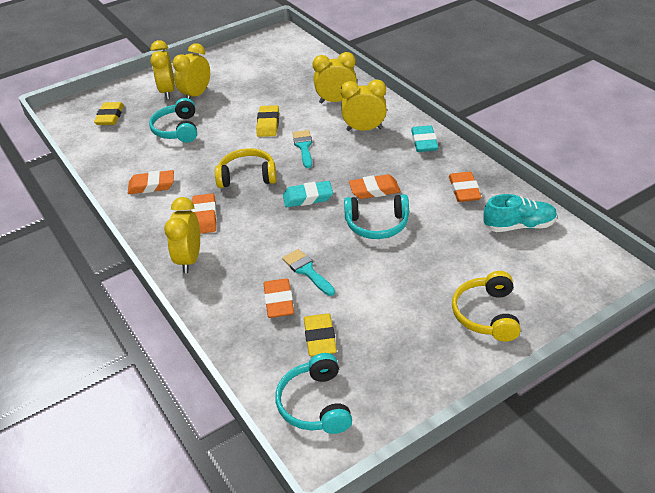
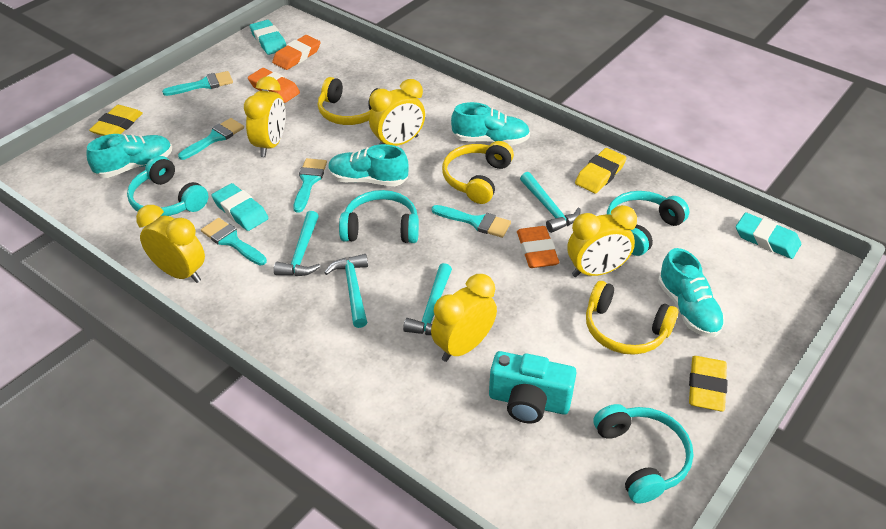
orange eraser: 5 -> 3
turquoise brush: 2 -> 5
turquoise camera: 0 -> 1
turquoise eraser: 2 -> 3
turquoise hammer: 0 -> 4
turquoise headphones: 3 -> 4
turquoise shoe: 1 -> 4
yellow headphones: 2 -> 3

